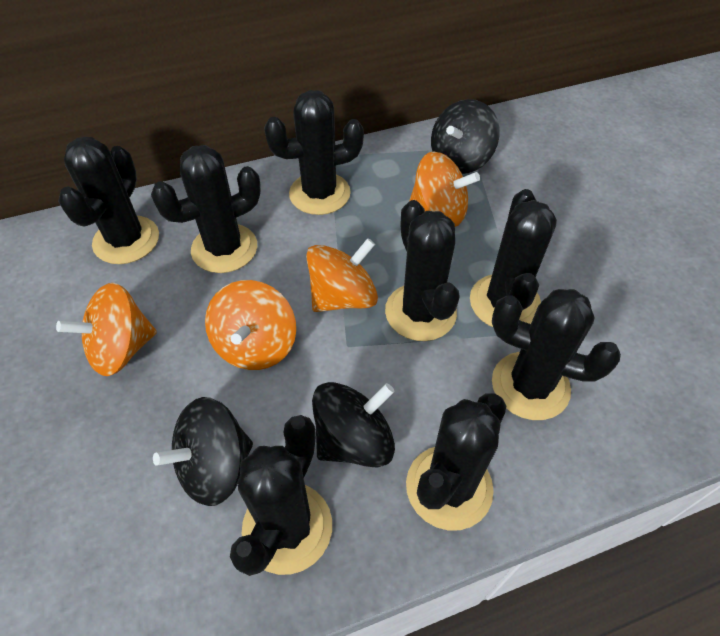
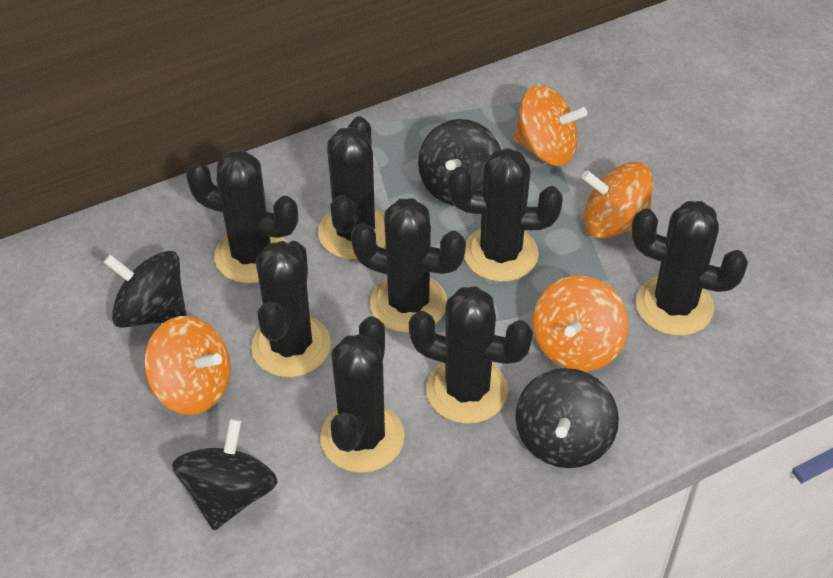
black spinning top: 3 -> 4

